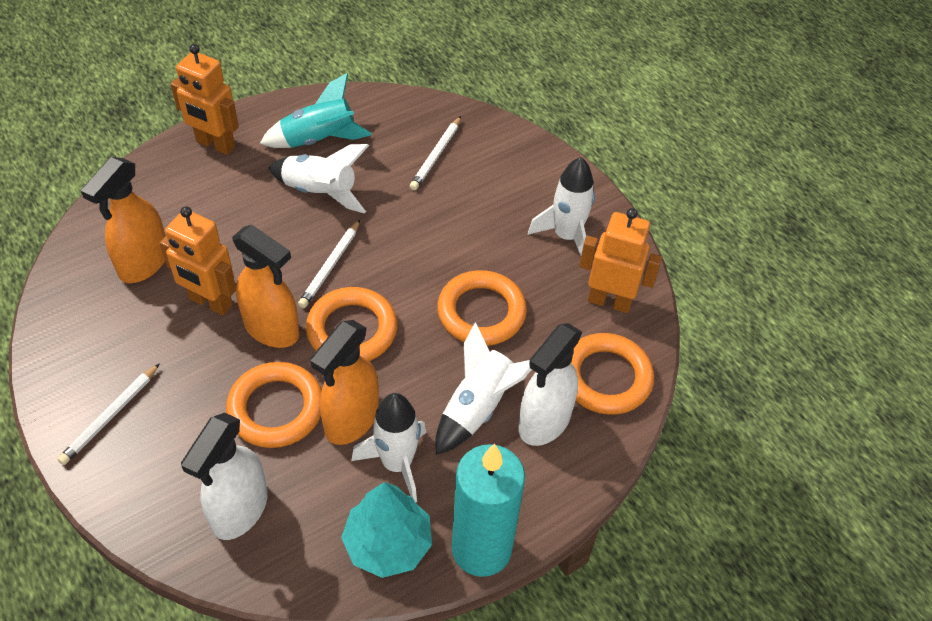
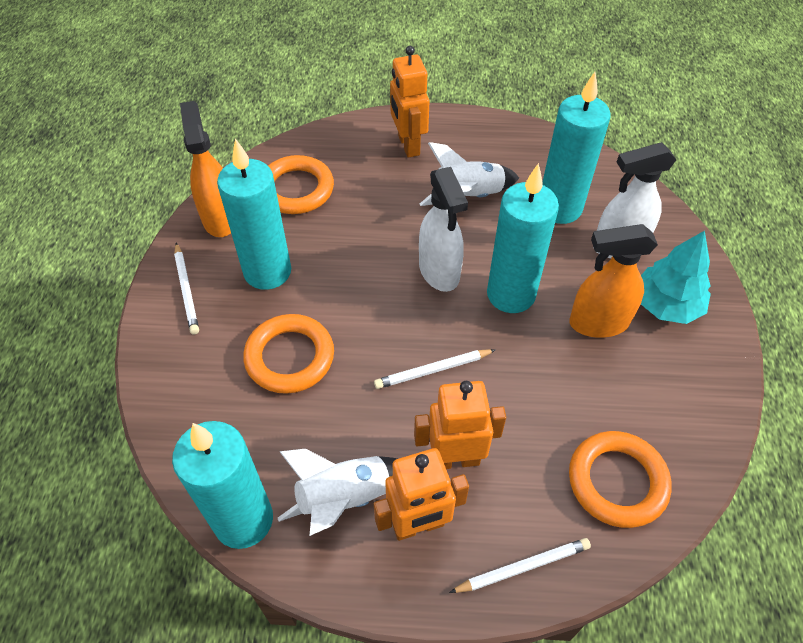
orange ring: 4 -> 3
orange spray bottle: 3 -> 2
turquoise candle: 1 -> 4
turquoise rocket: 1 -> 0
white rocket: 4 -> 2

